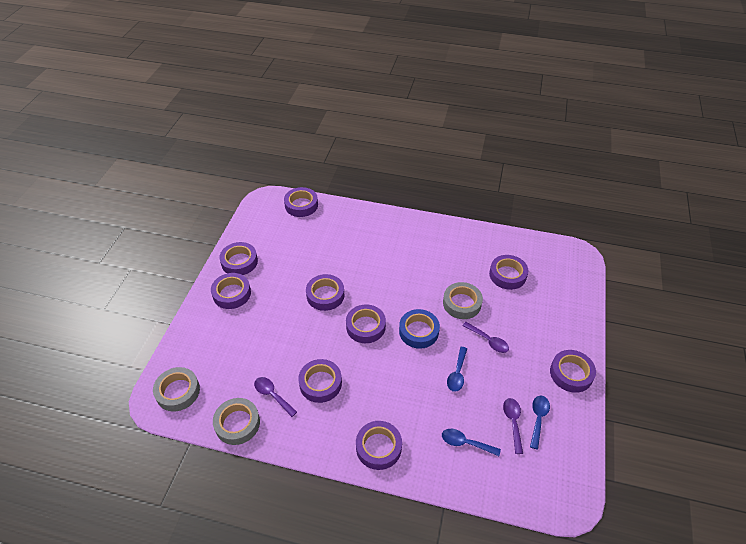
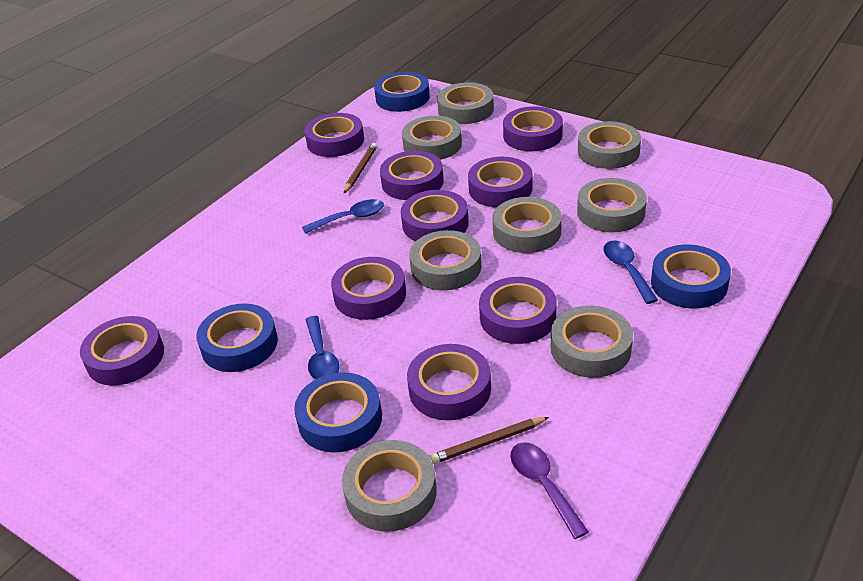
blue tape: 1 -> 4
brown pencil: 0 -> 2
grey tape: 3 -> 8
purple spoon: 3 -> 1

